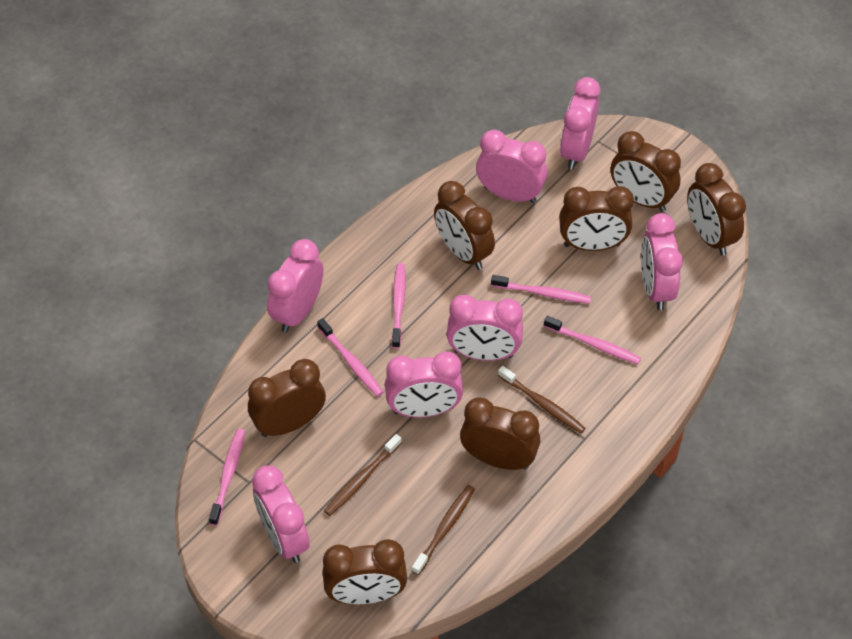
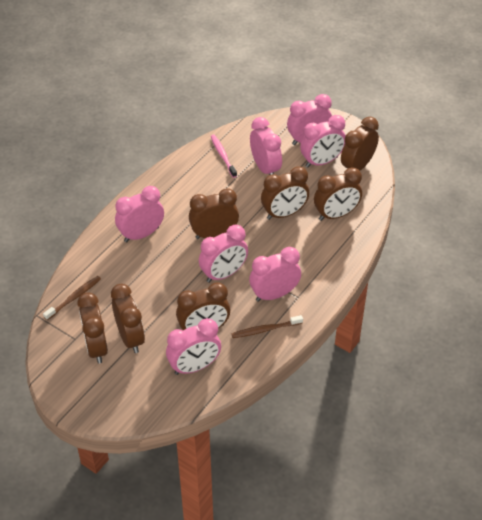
brown toothbrush: 3 -> 2
pink toothbrush: 5 -> 1

